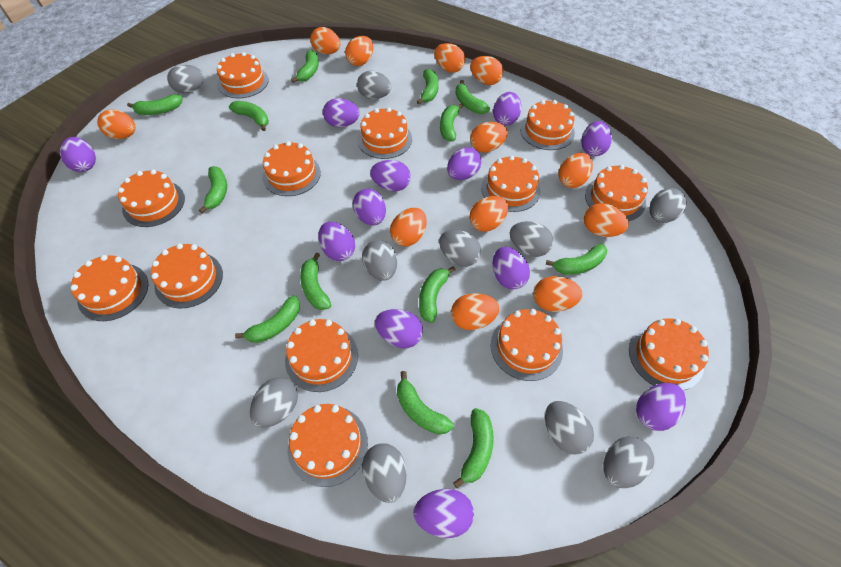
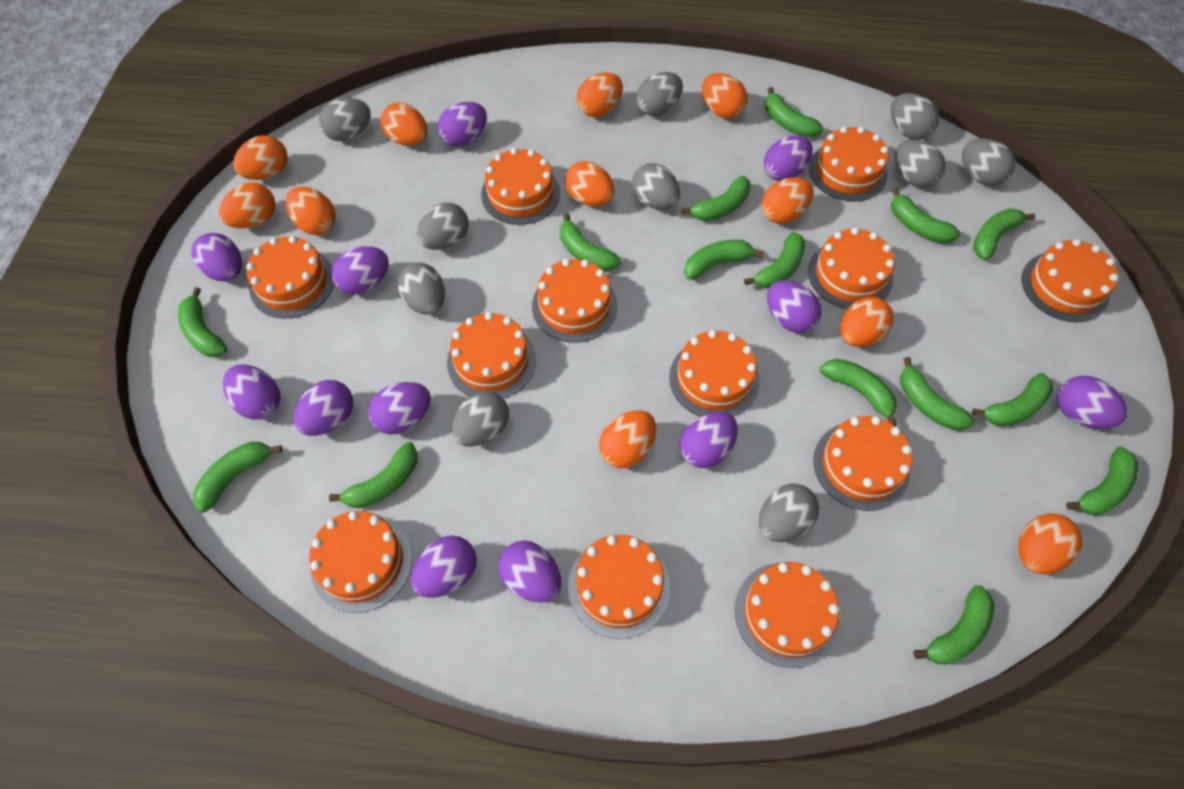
green banana: 13 -> 15
orange cake: 13 -> 12
orange egg: 12 -> 11

